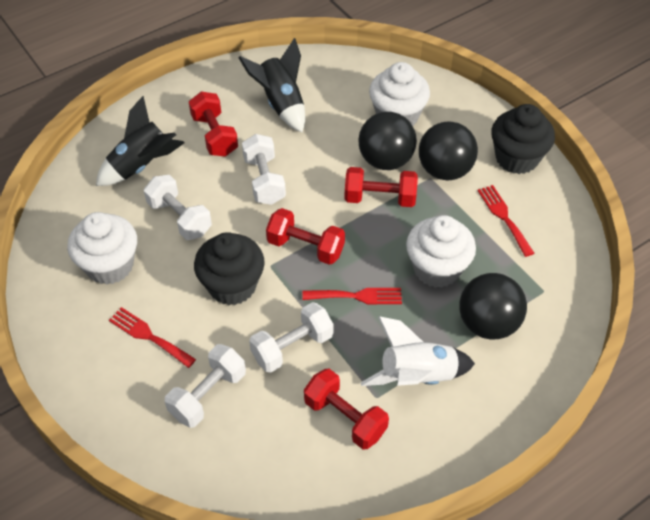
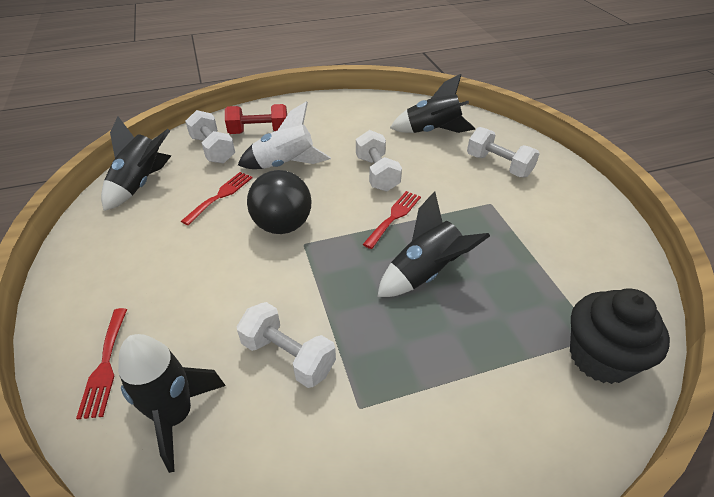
black ball: 3 -> 1
black cupcake: 2 -> 1
black rocket: 2 -> 4
red dumbbell: 4 -> 1
white cupcake: 3 -> 0

